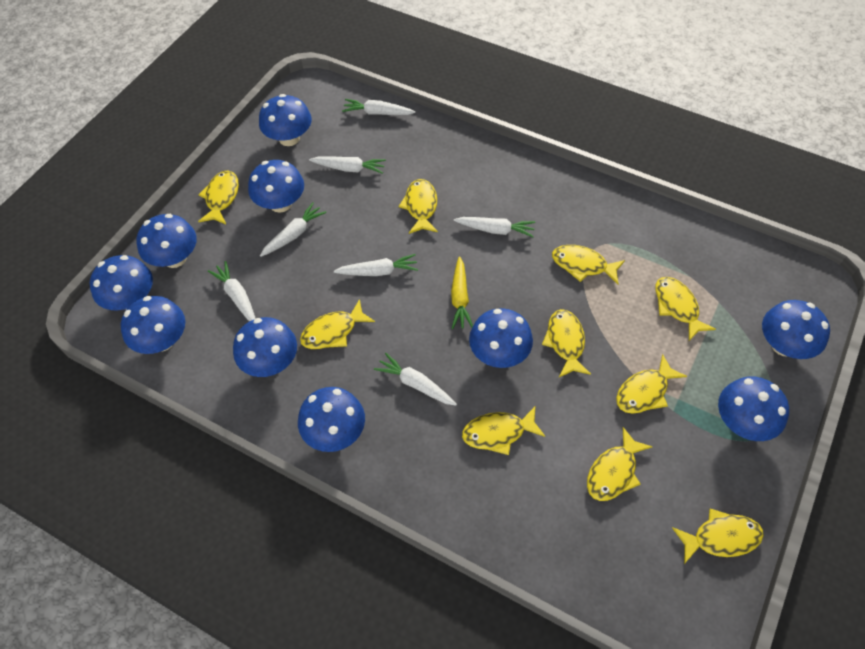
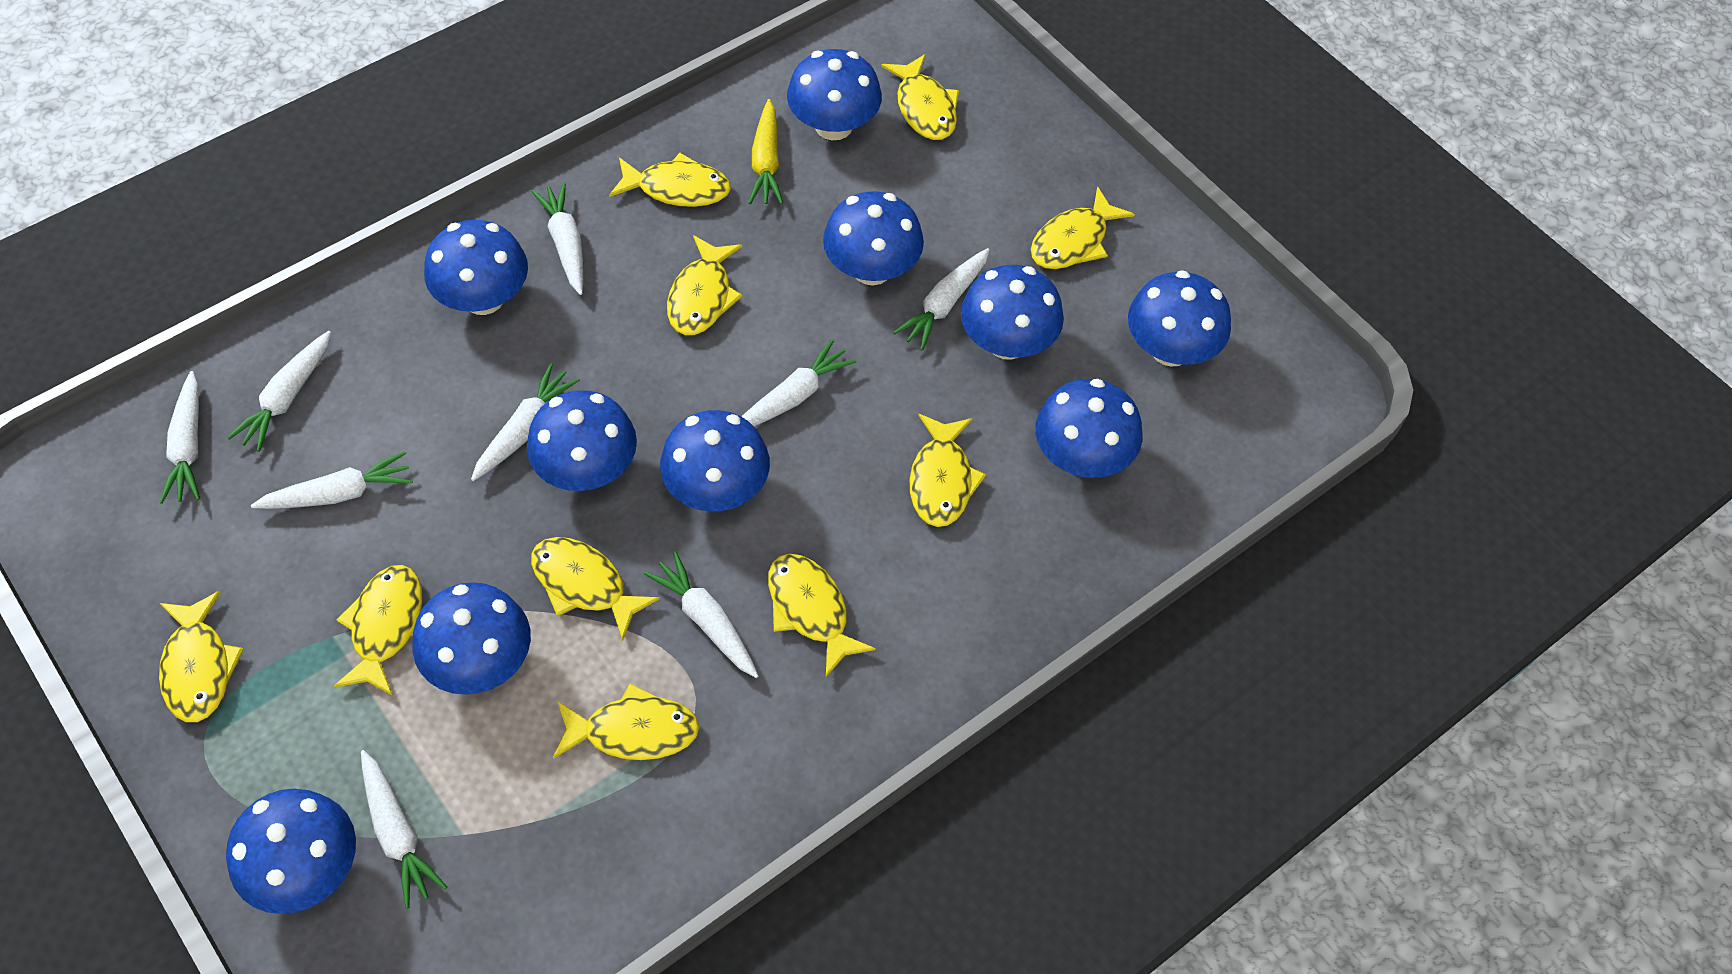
white carrot: 7 -> 9

